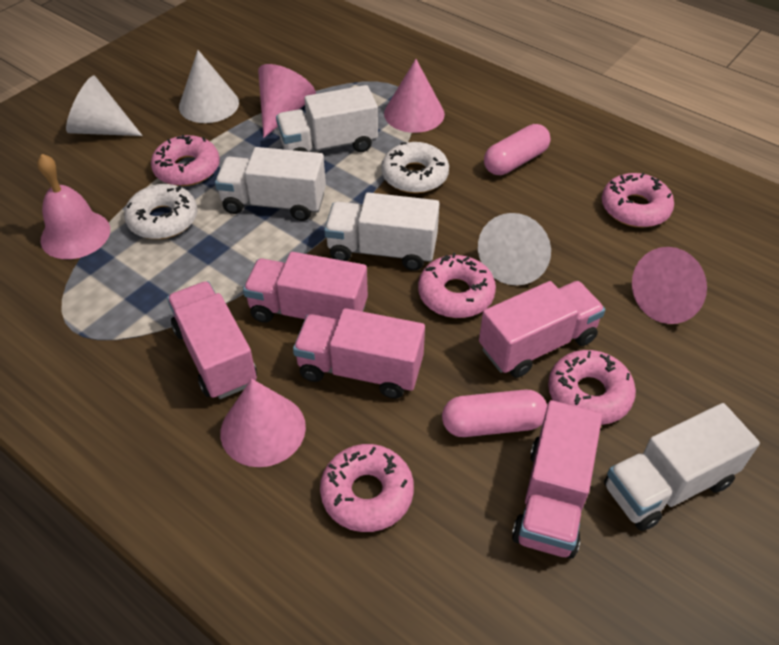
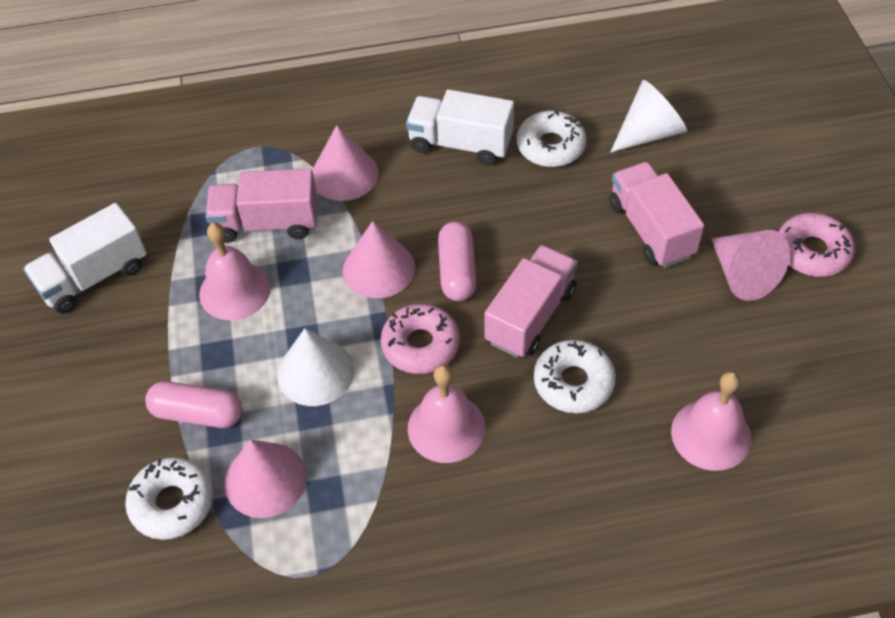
pink bell: 1 -> 3
pink donut: 5 -> 2
pink truck: 5 -> 3
white cone: 3 -> 2
white donut: 2 -> 3
white truck: 4 -> 2

